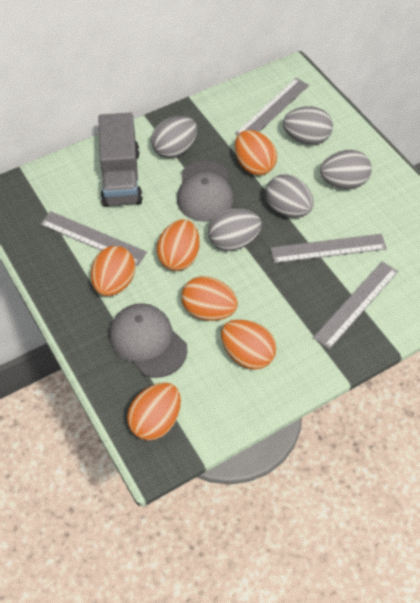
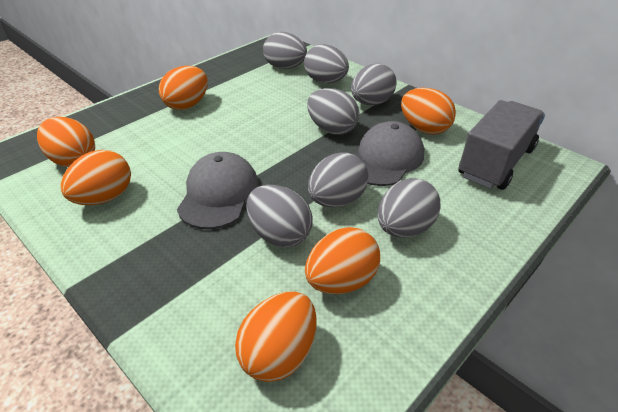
grey egg: 5 -> 7
grey ruler: 4 -> 0

